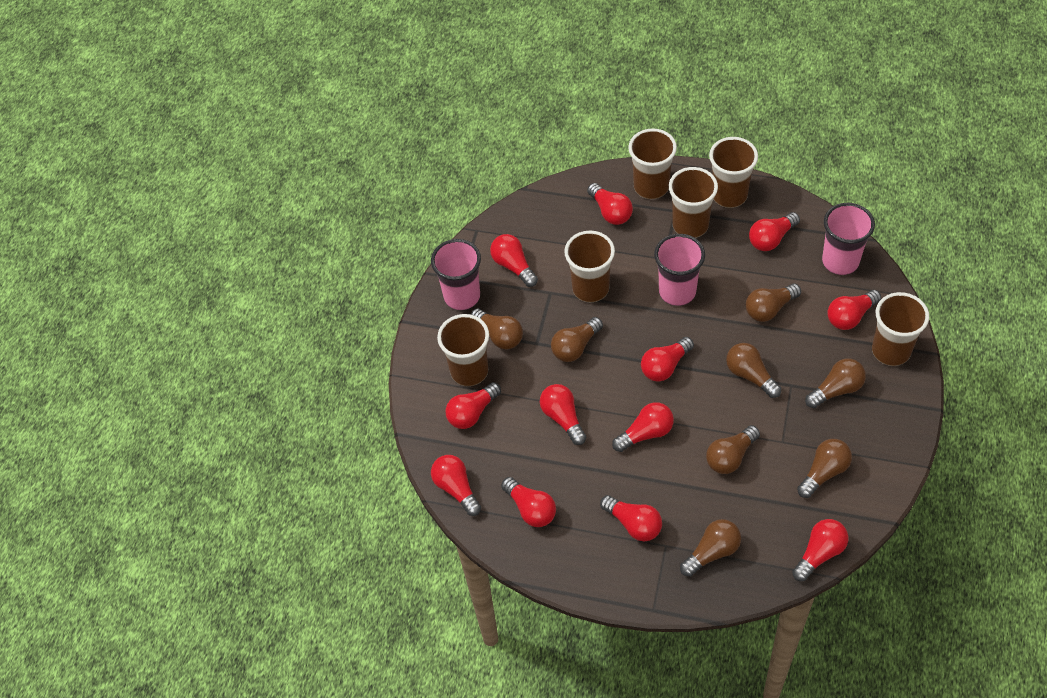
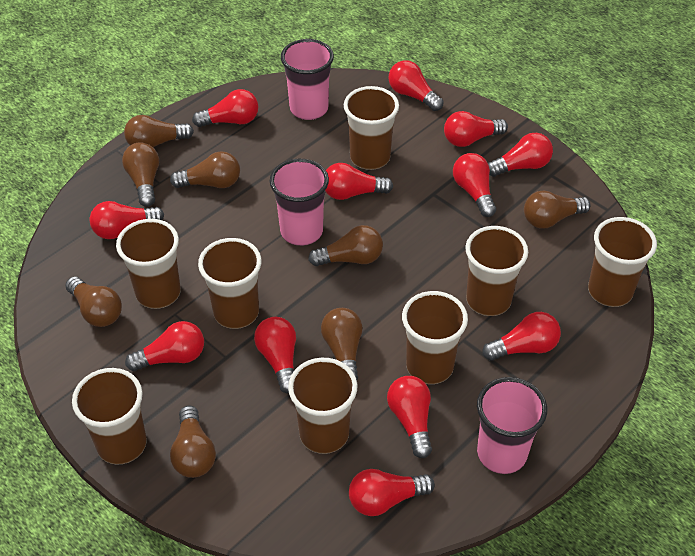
brown cup: 6 -> 8

